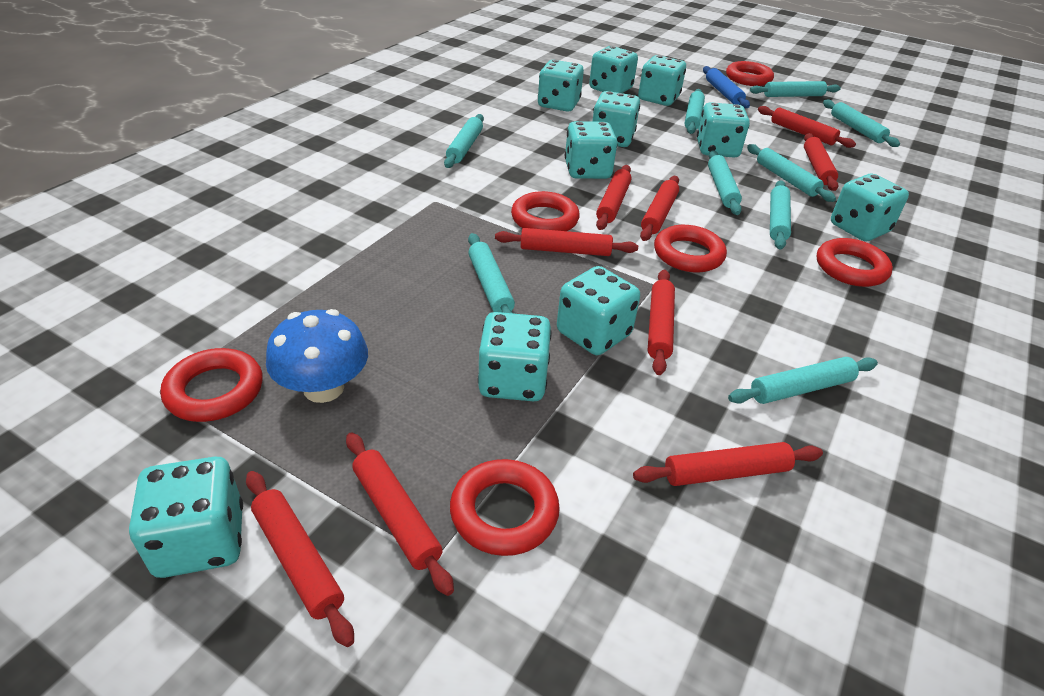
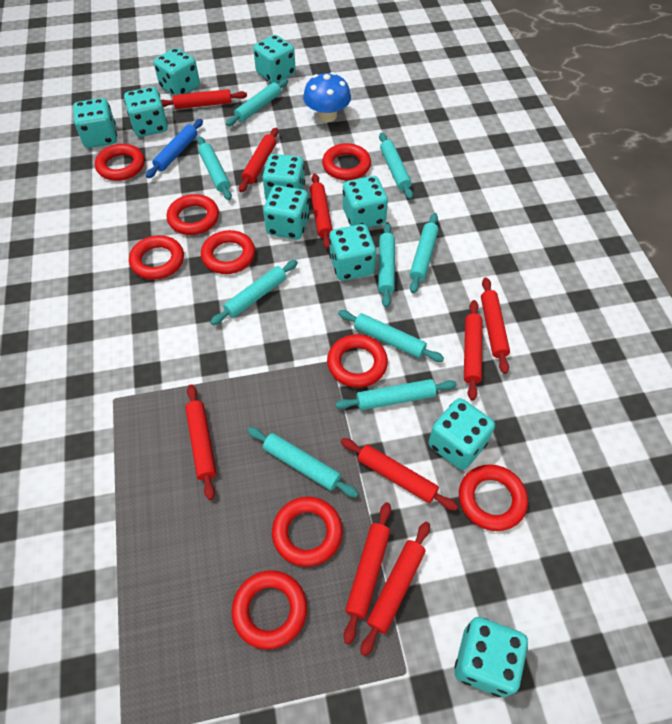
red ring: 6 -> 9

